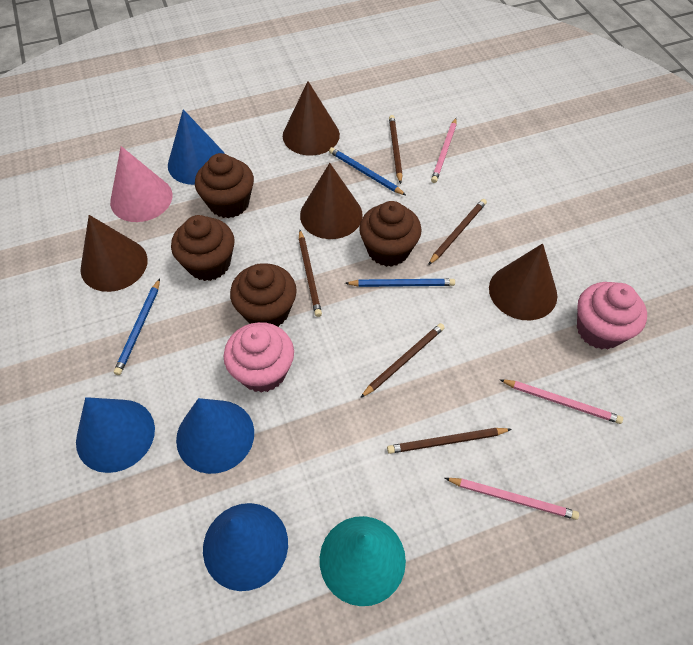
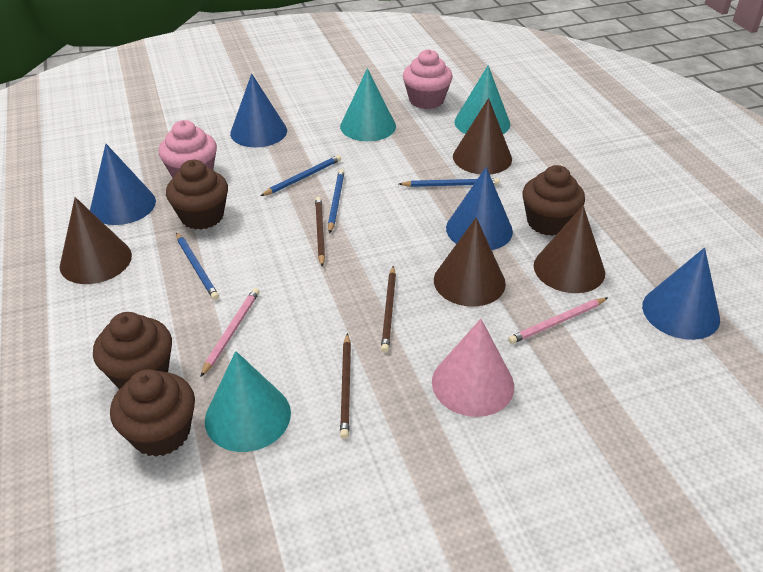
blue pencil: 3 -> 4
brown pencil: 5 -> 3
pink pencil: 3 -> 2
turquoise cone: 1 -> 3

